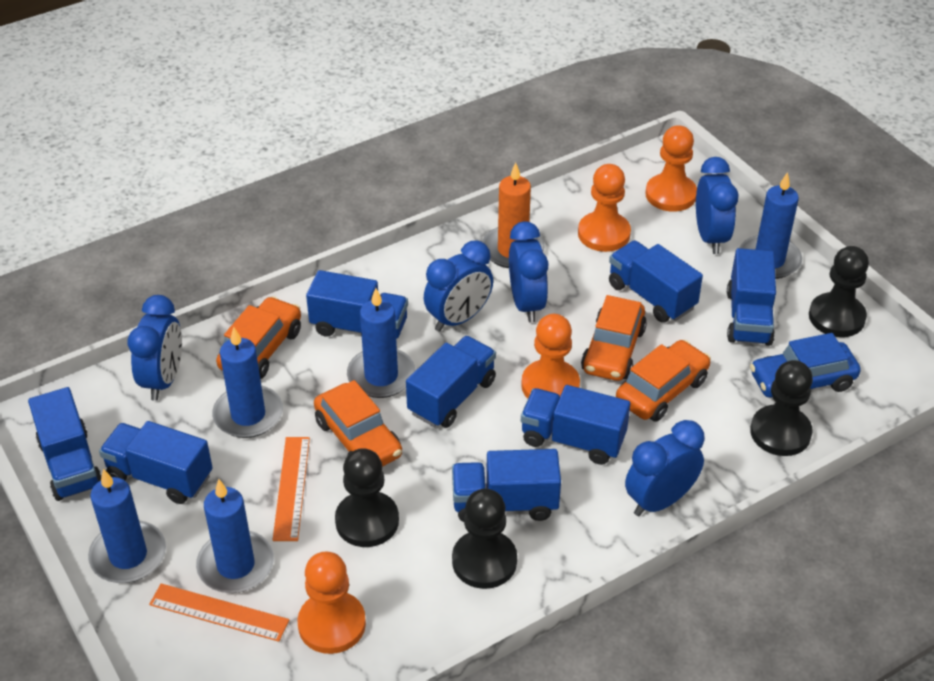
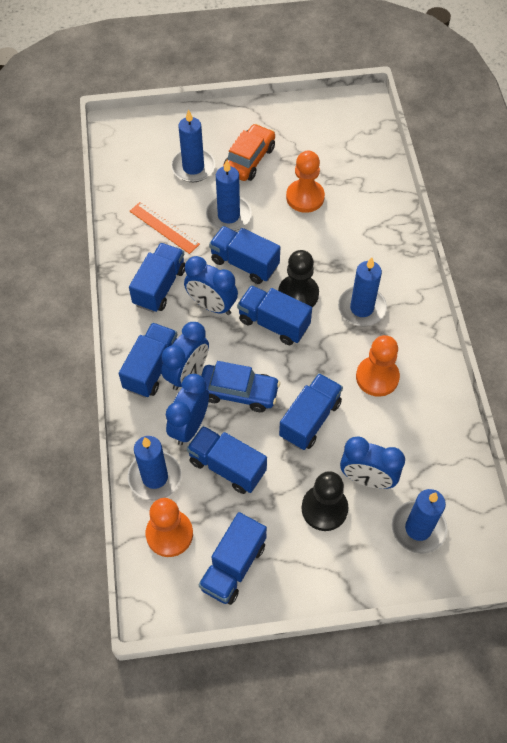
black pawn: 4 -> 2
blue clock: 5 -> 4
blue truck: 8 -> 7
orange candle: 1 -> 0
orange car: 4 -> 1
orange pawn: 4 -> 3
orange ruler: 2 -> 1

